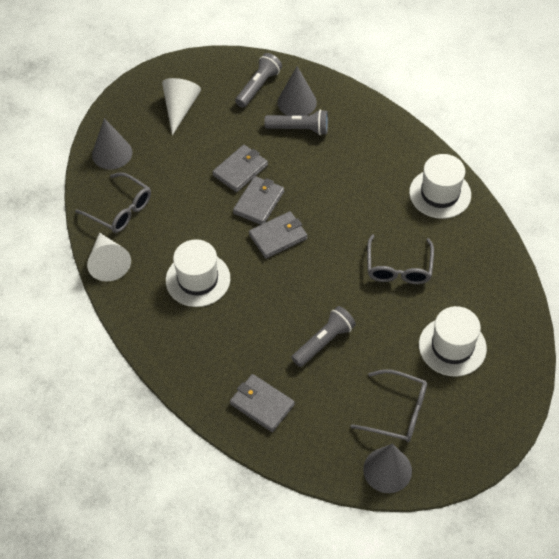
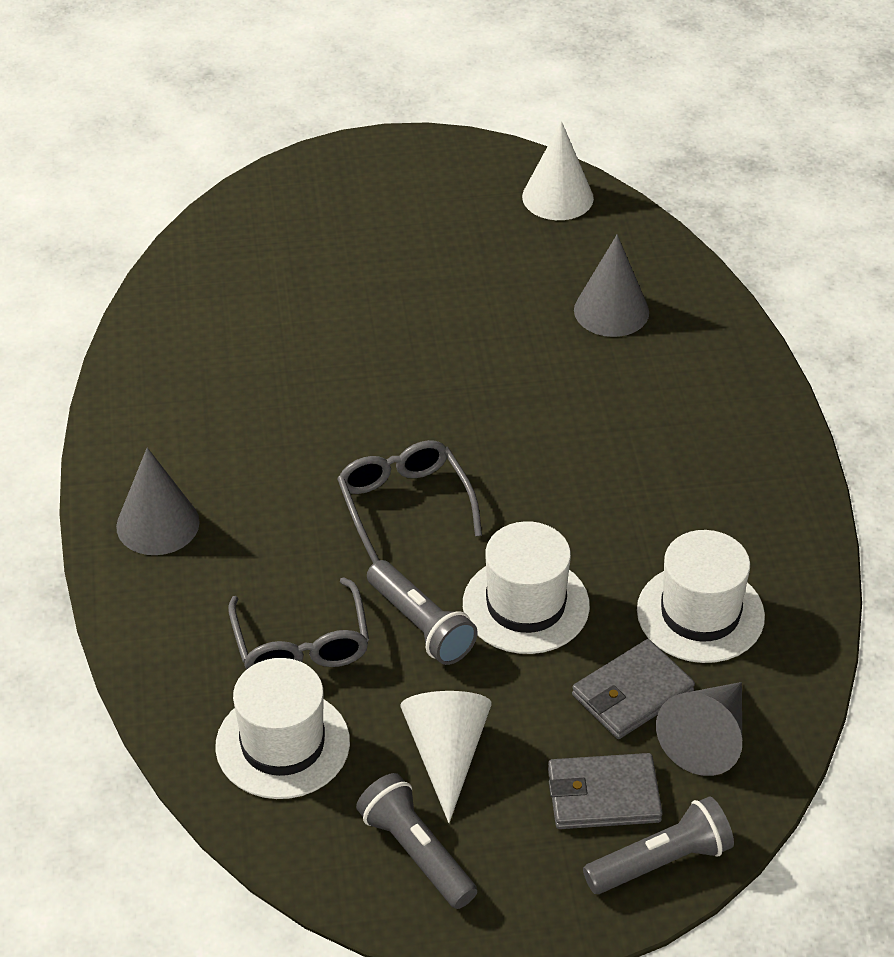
grey glasses: 3 -> 2
grey wallet: 4 -> 2

